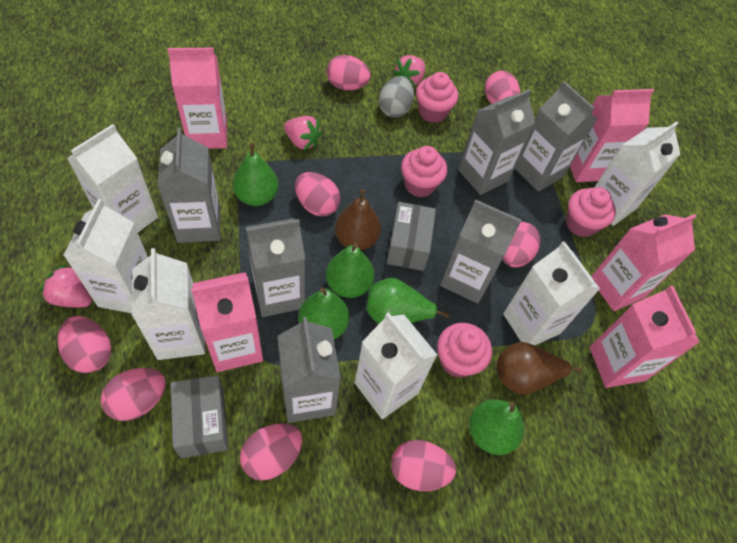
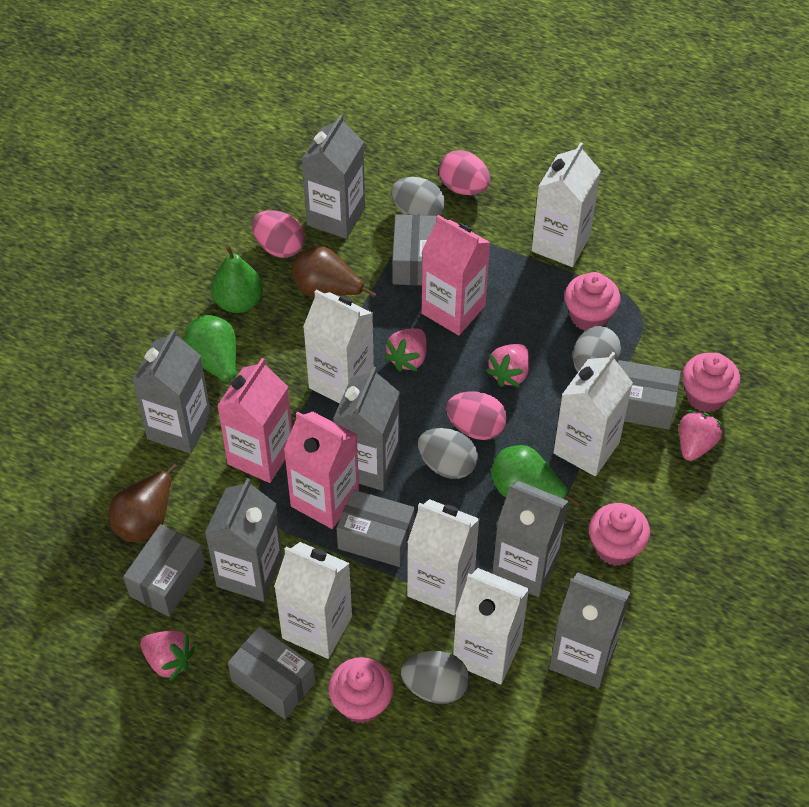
green pear: 5 -> 3
grey box: 2 -> 5
grey egg: 1 -> 4
pink carton: 5 -> 3
pink egg: 8 -> 3
pink strawberry: 3 -> 4

